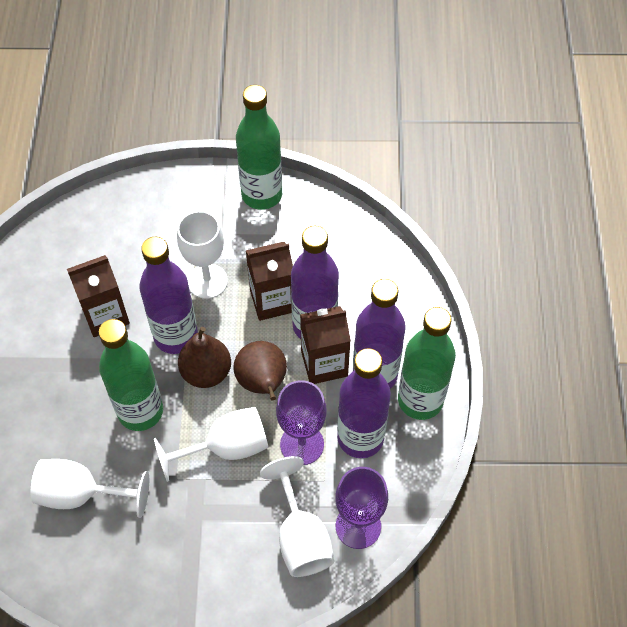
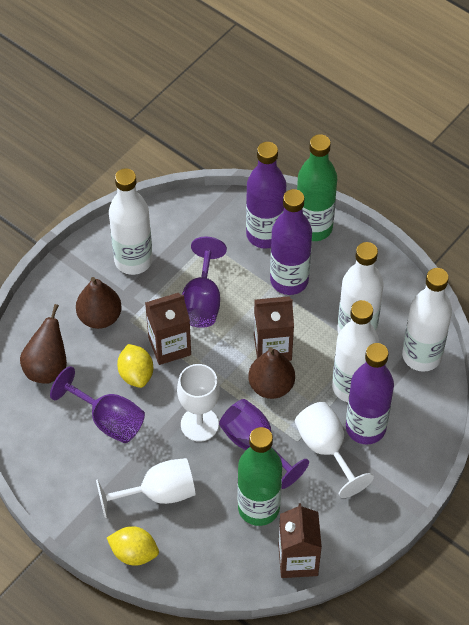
brown pear: 2 -> 3
green bottle: 3 -> 2
purple bottle: 4 -> 3
purple goblet: 2 -> 3
white bottle: 0 -> 4
white goblet: 4 -> 3
yellow lemon: 0 -> 2

